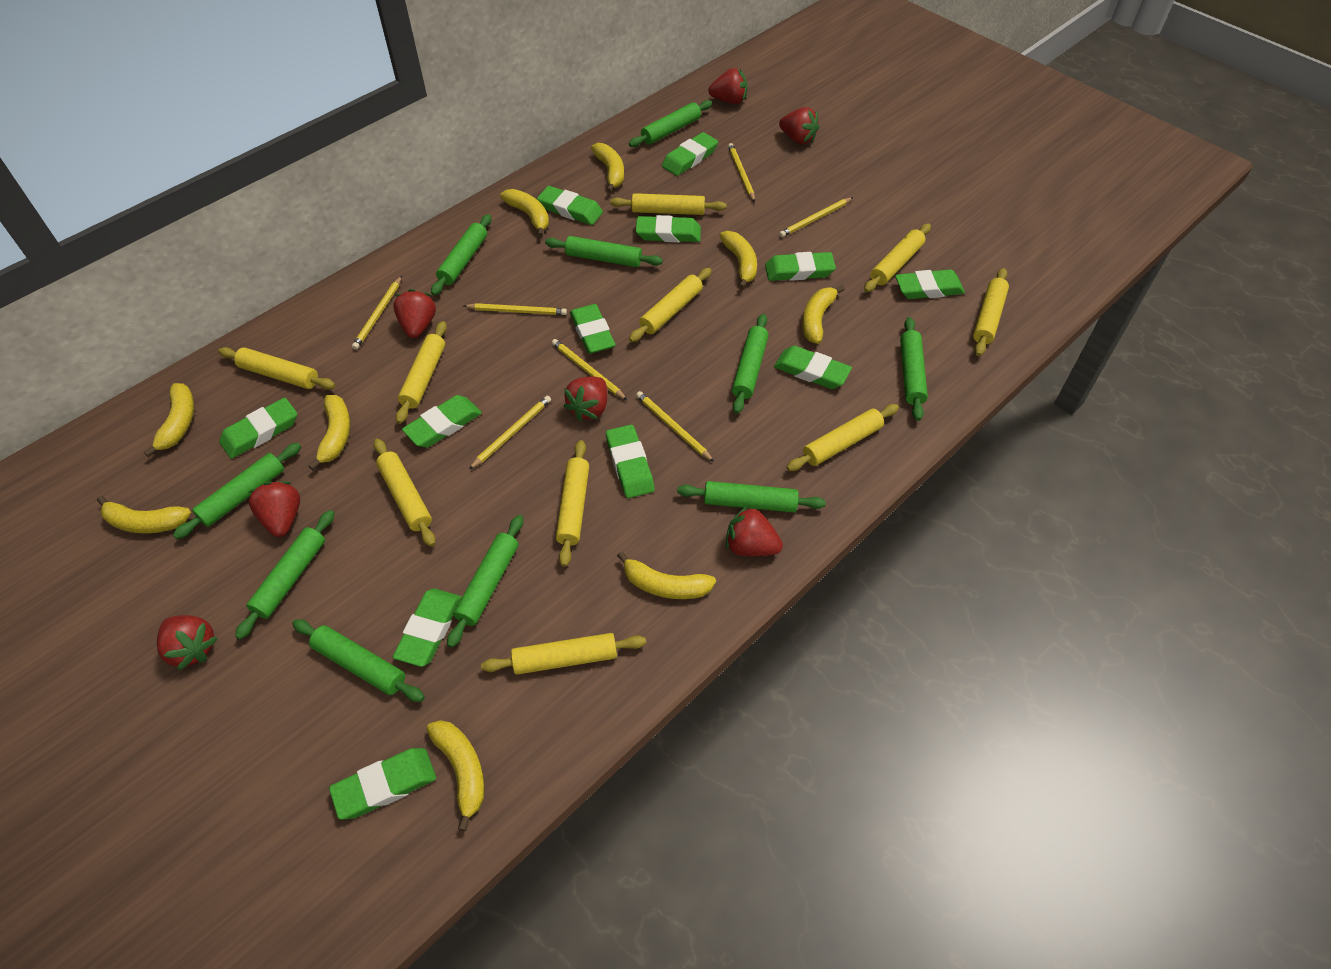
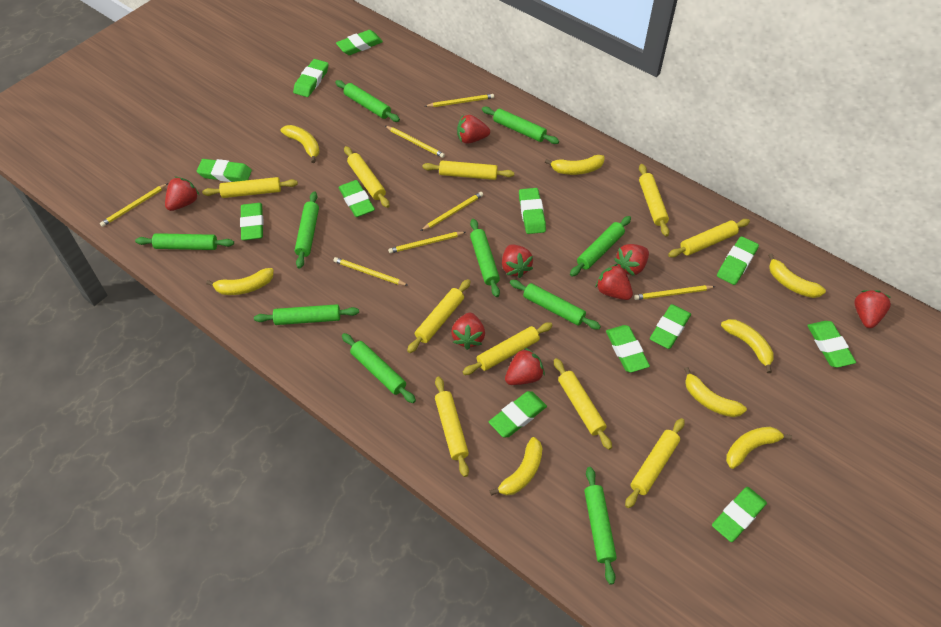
red strawberry: 7 -> 8
yellow banana: 9 -> 8

